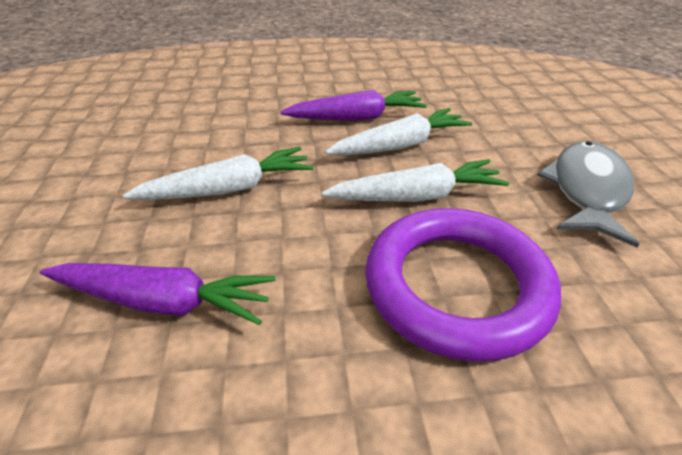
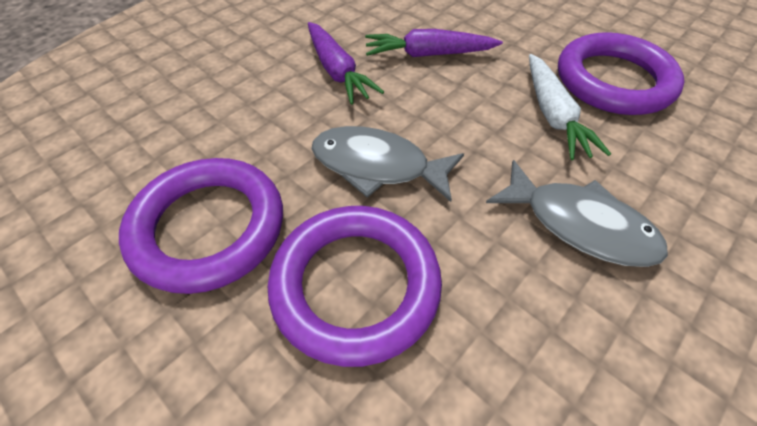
grey fish: 1 -> 2
purple ring: 1 -> 3
white carrot: 3 -> 1

